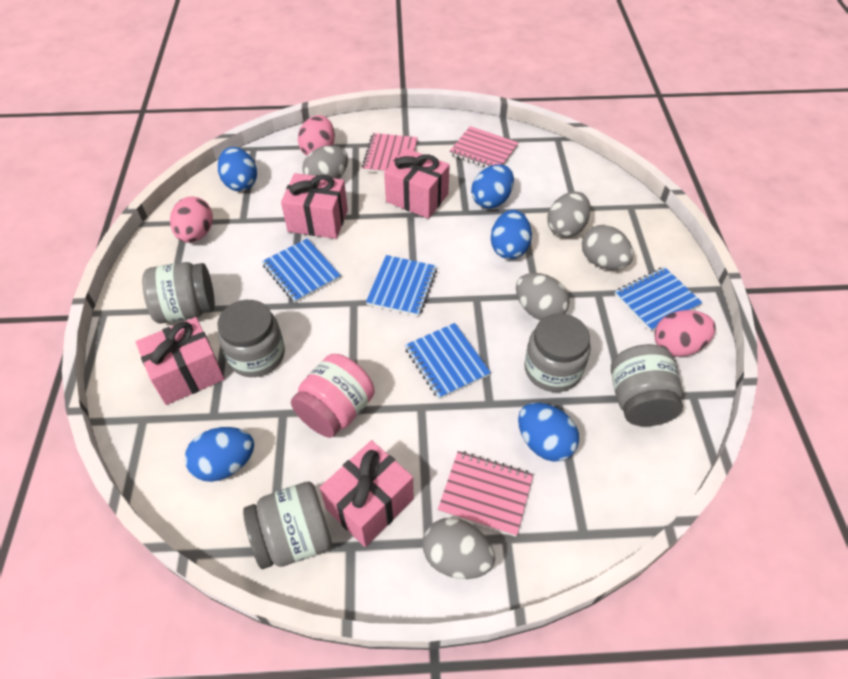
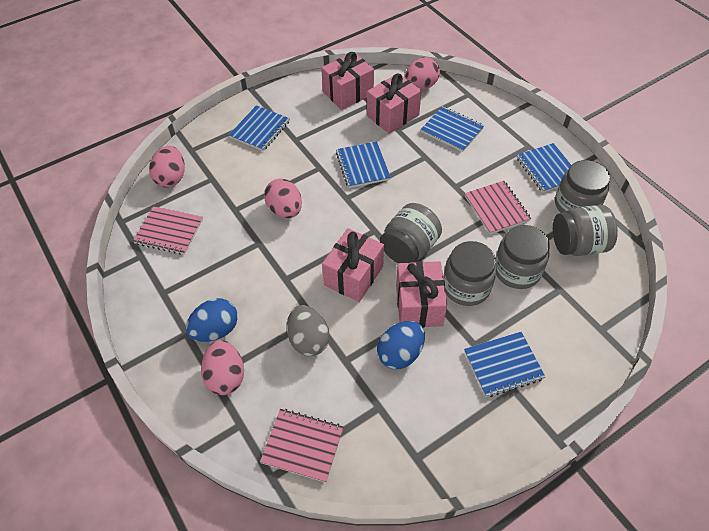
blue egg: 5 -> 2
blue notebook: 4 -> 5
grey egg: 5 -> 1
pink egg: 3 -> 4
pink jar: 1 -> 0

